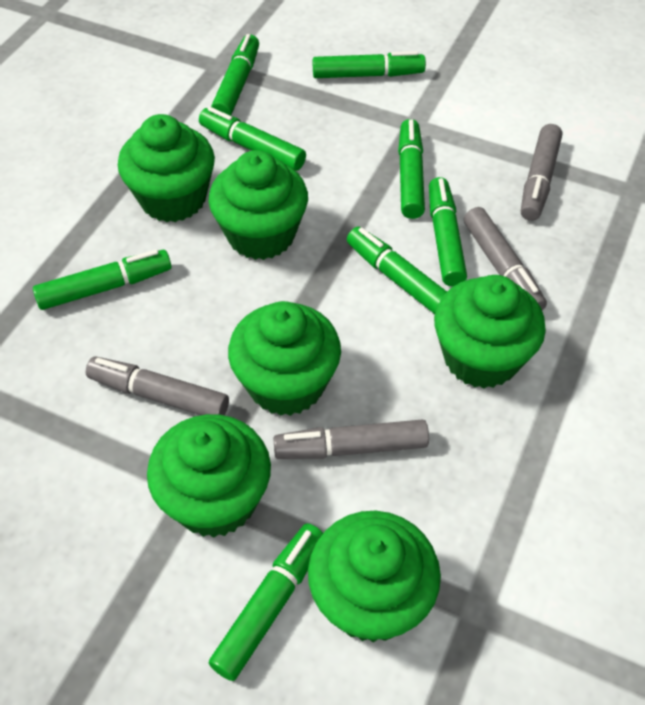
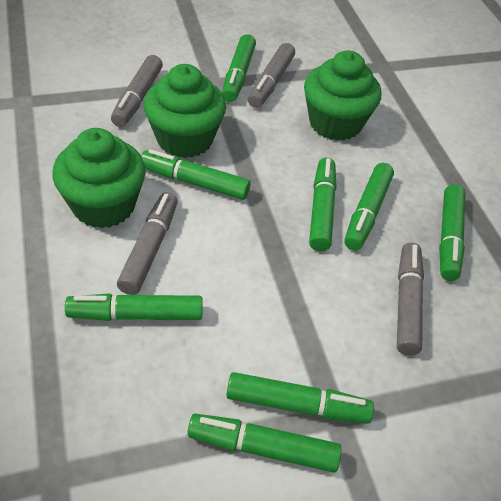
green cupcake: 6 -> 3

